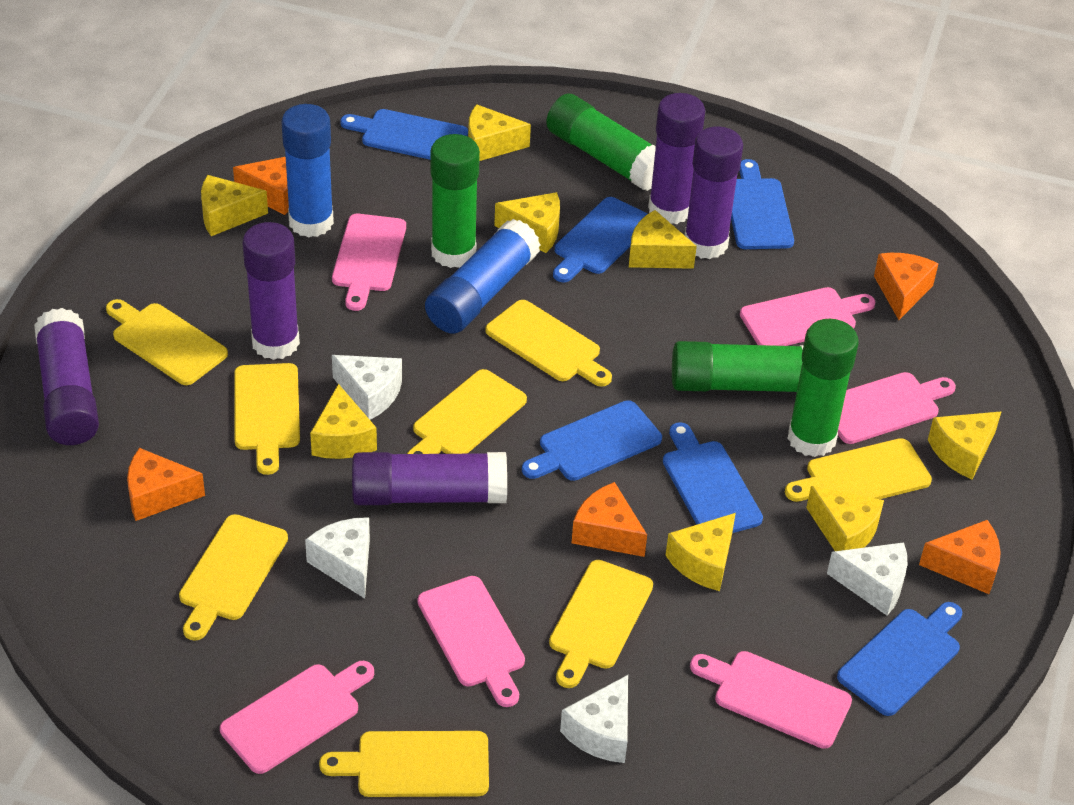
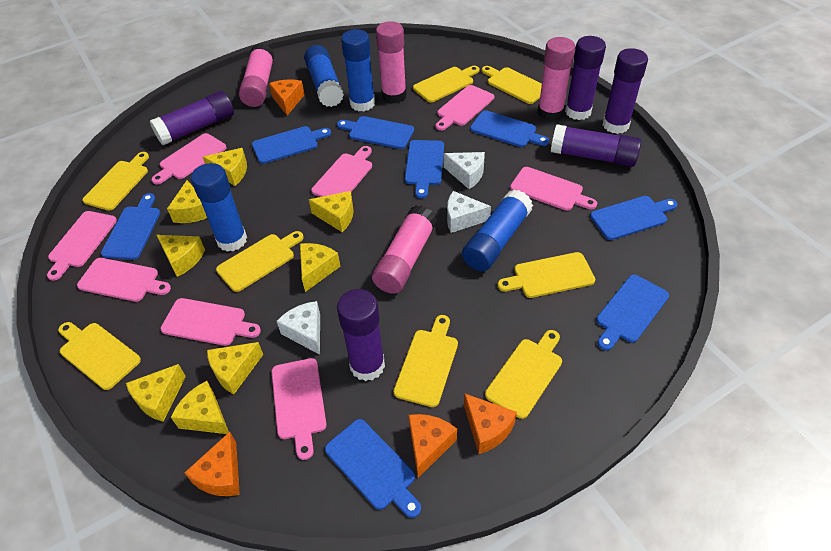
blue cutting board: 6 -> 8
blue glue stick: 2 -> 4
green glue stick: 4 -> 0
orange cheese: 5 -> 4
pink cutting board: 6 -> 8
pink glue stick: 0 -> 4
white cheese: 4 -> 3

